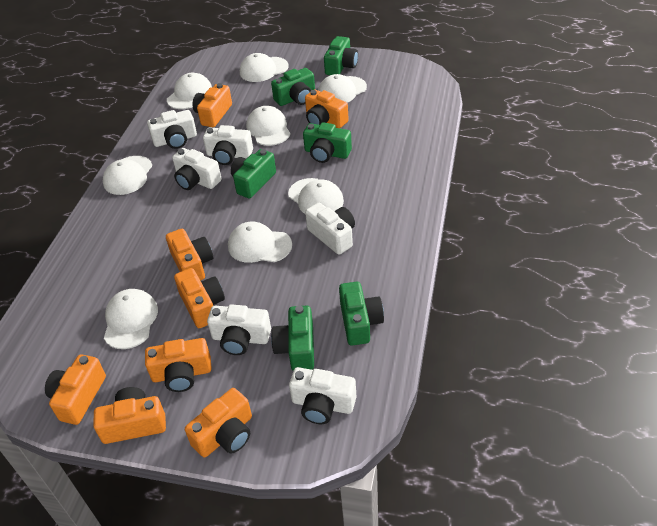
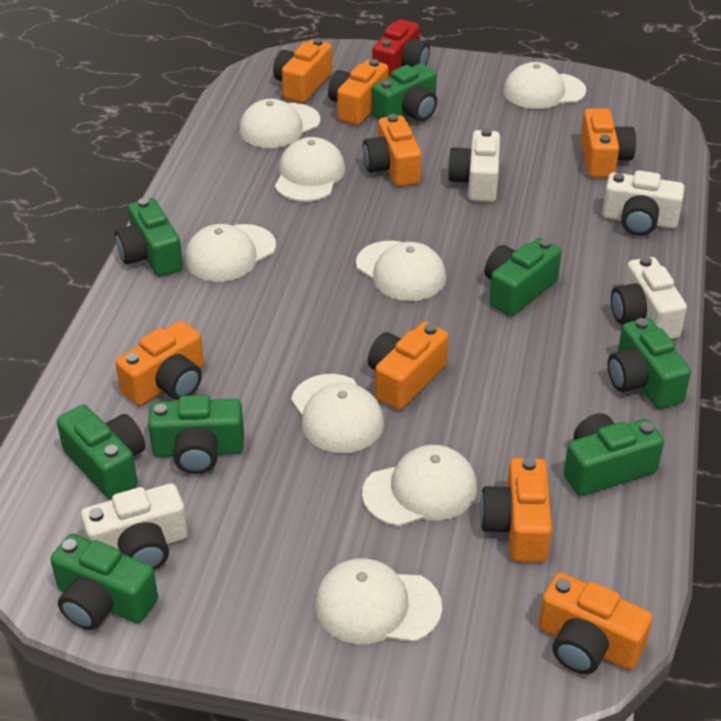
green camera: 6 -> 8
red camera: 0 -> 1
white camera: 6 -> 4

